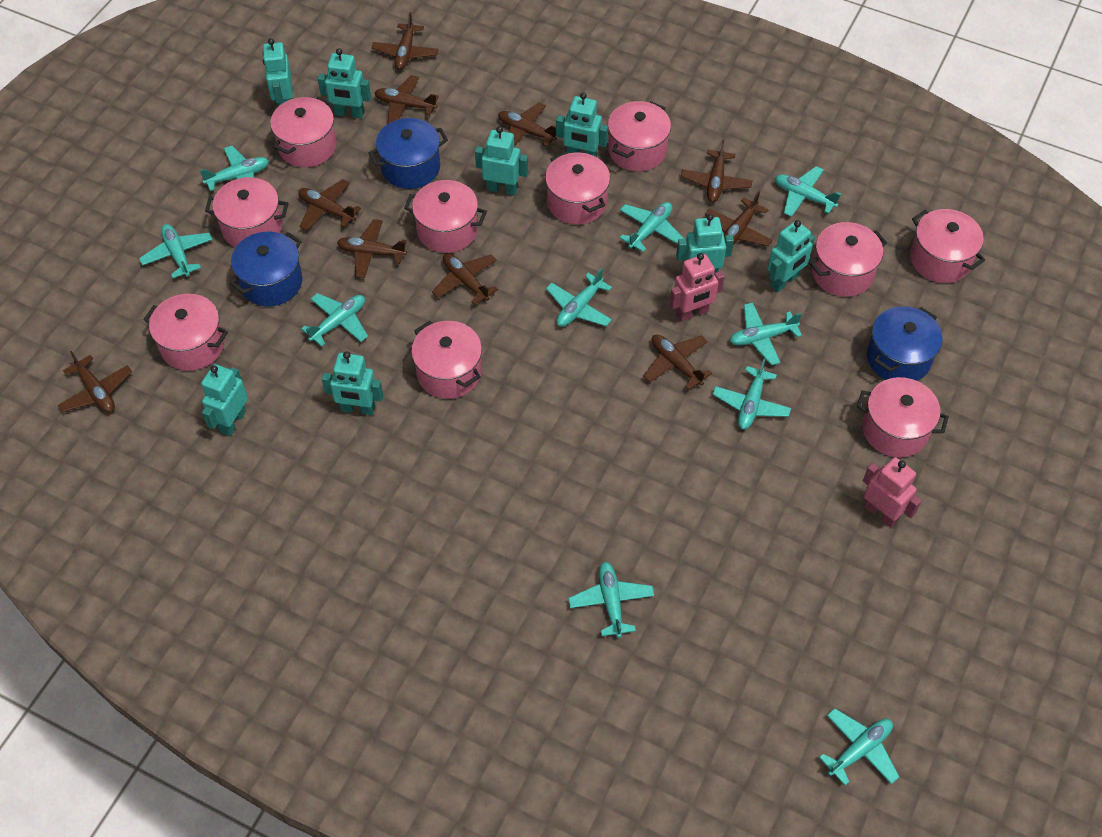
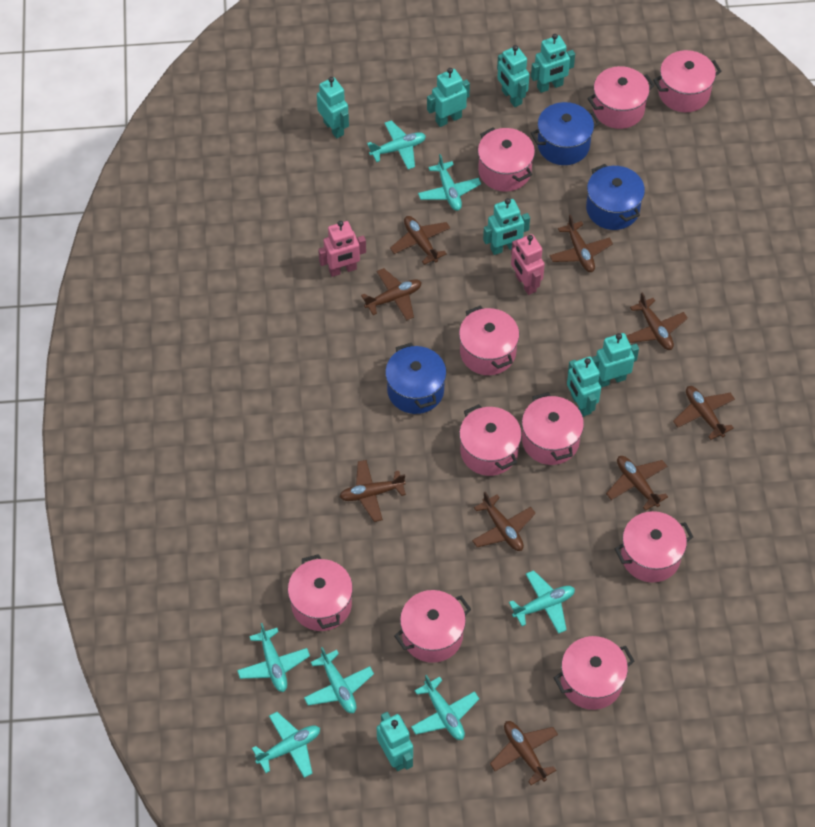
brown plane: 10 -> 9
turquoise plane: 10 -> 7

